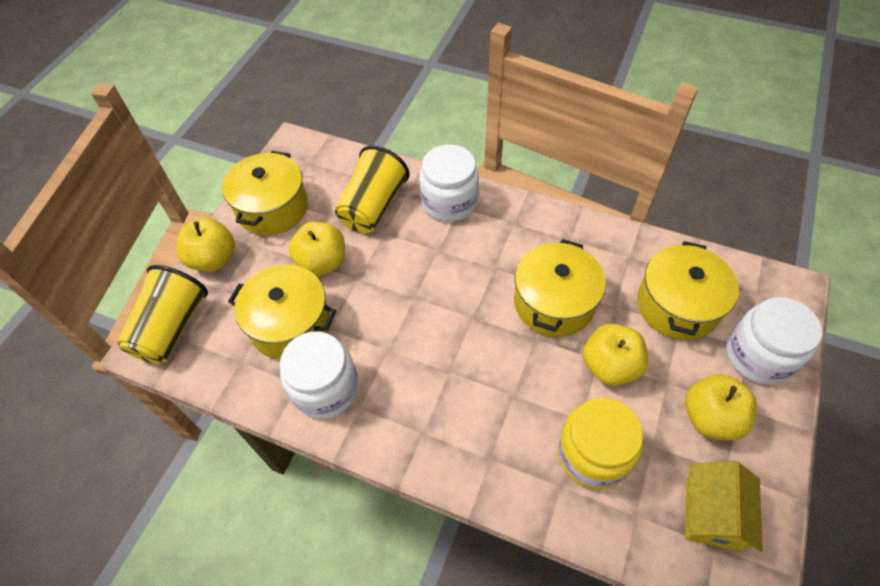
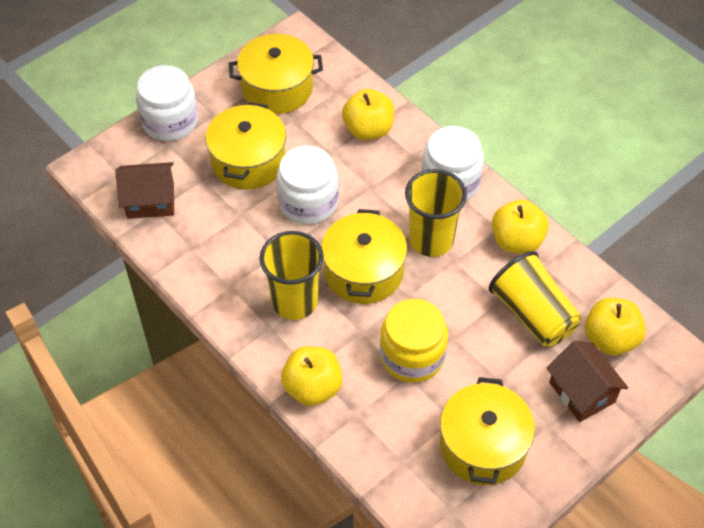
brown house: 0 -> 2
yellow cup: 2 -> 3
yellow house: 1 -> 0

